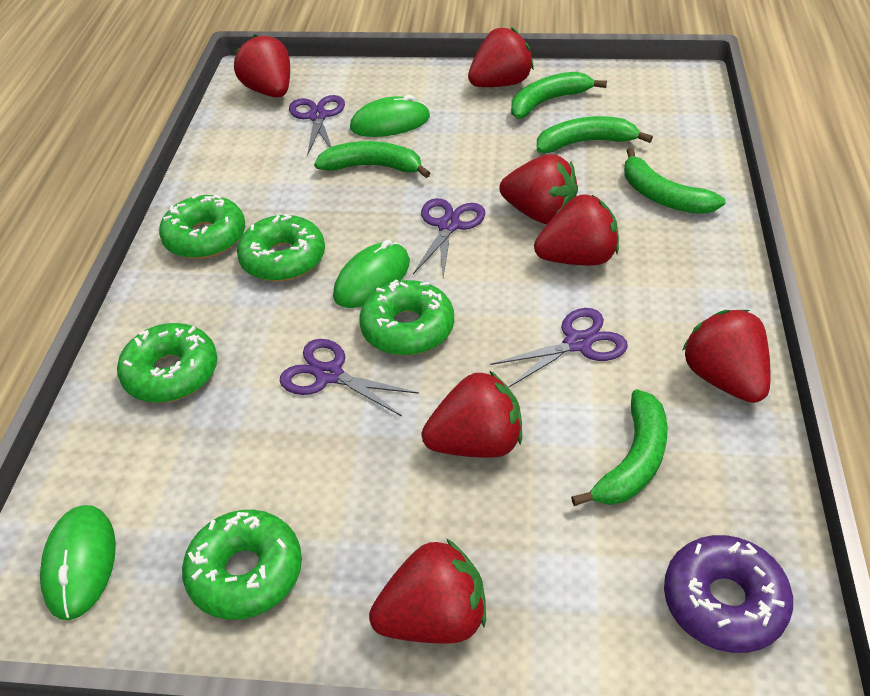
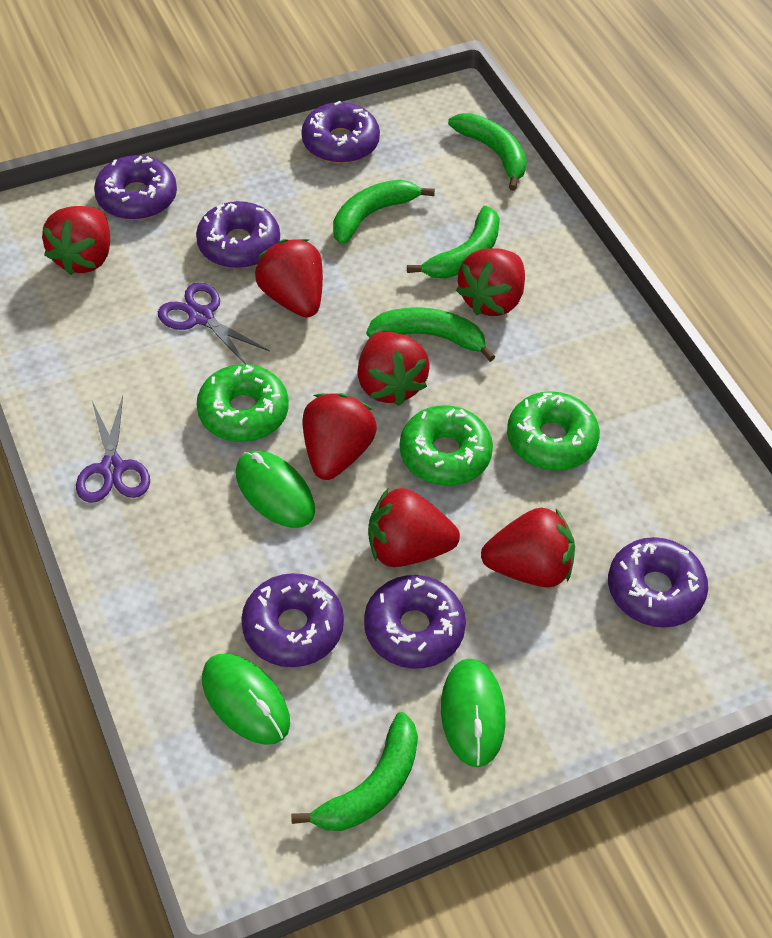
green donut: 5 -> 3
purple donut: 1 -> 6
purple scissors: 4 -> 2

